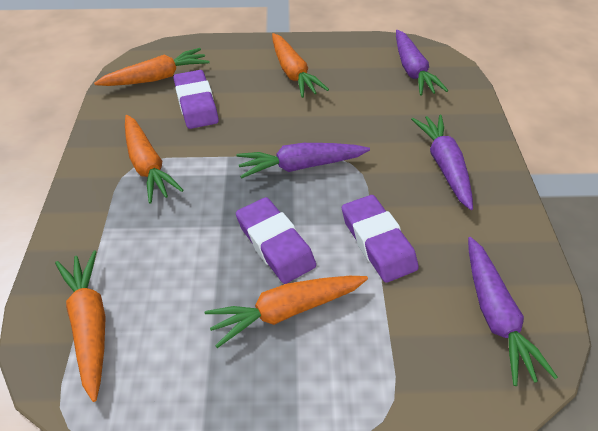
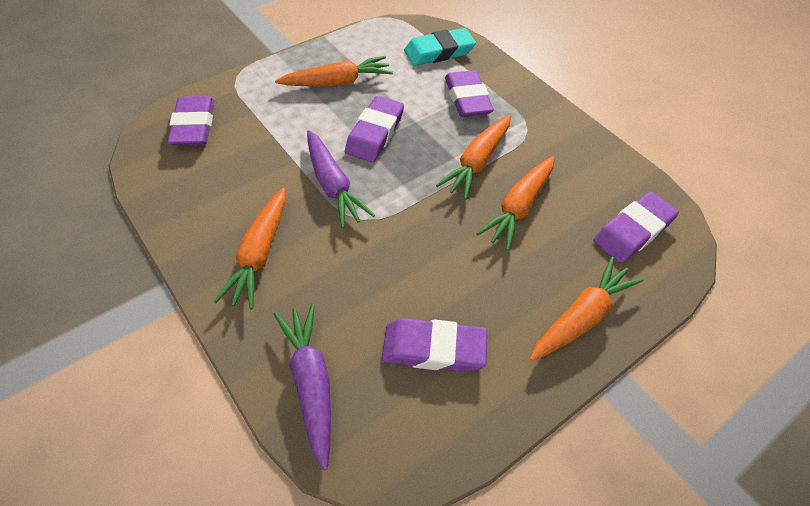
purple carrot: 4 -> 2
purple eraser: 3 -> 5
turquoise eraser: 0 -> 1

